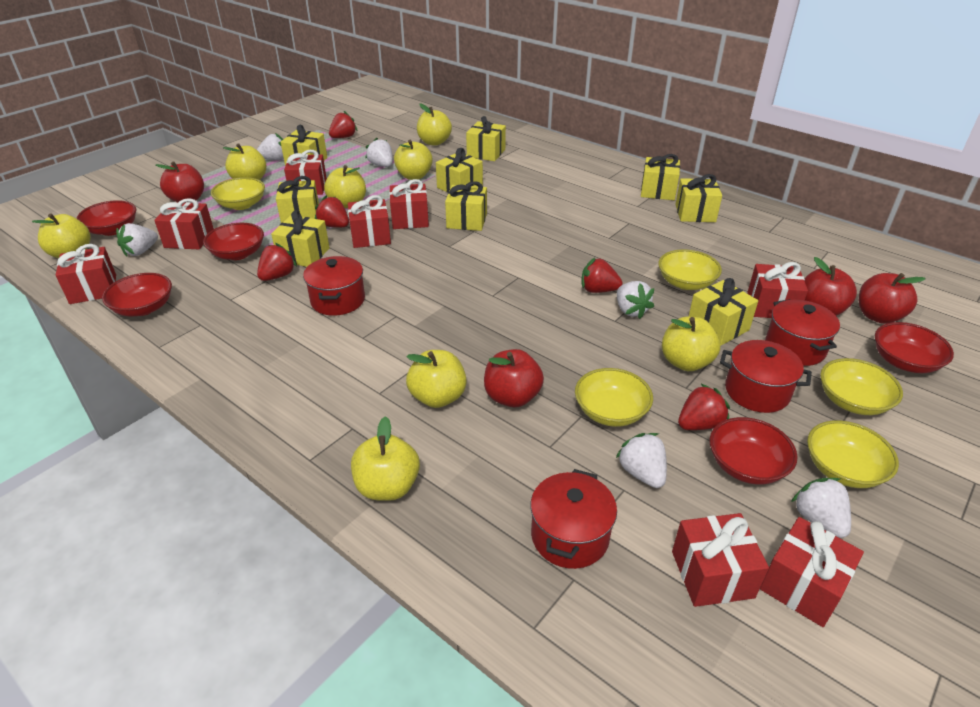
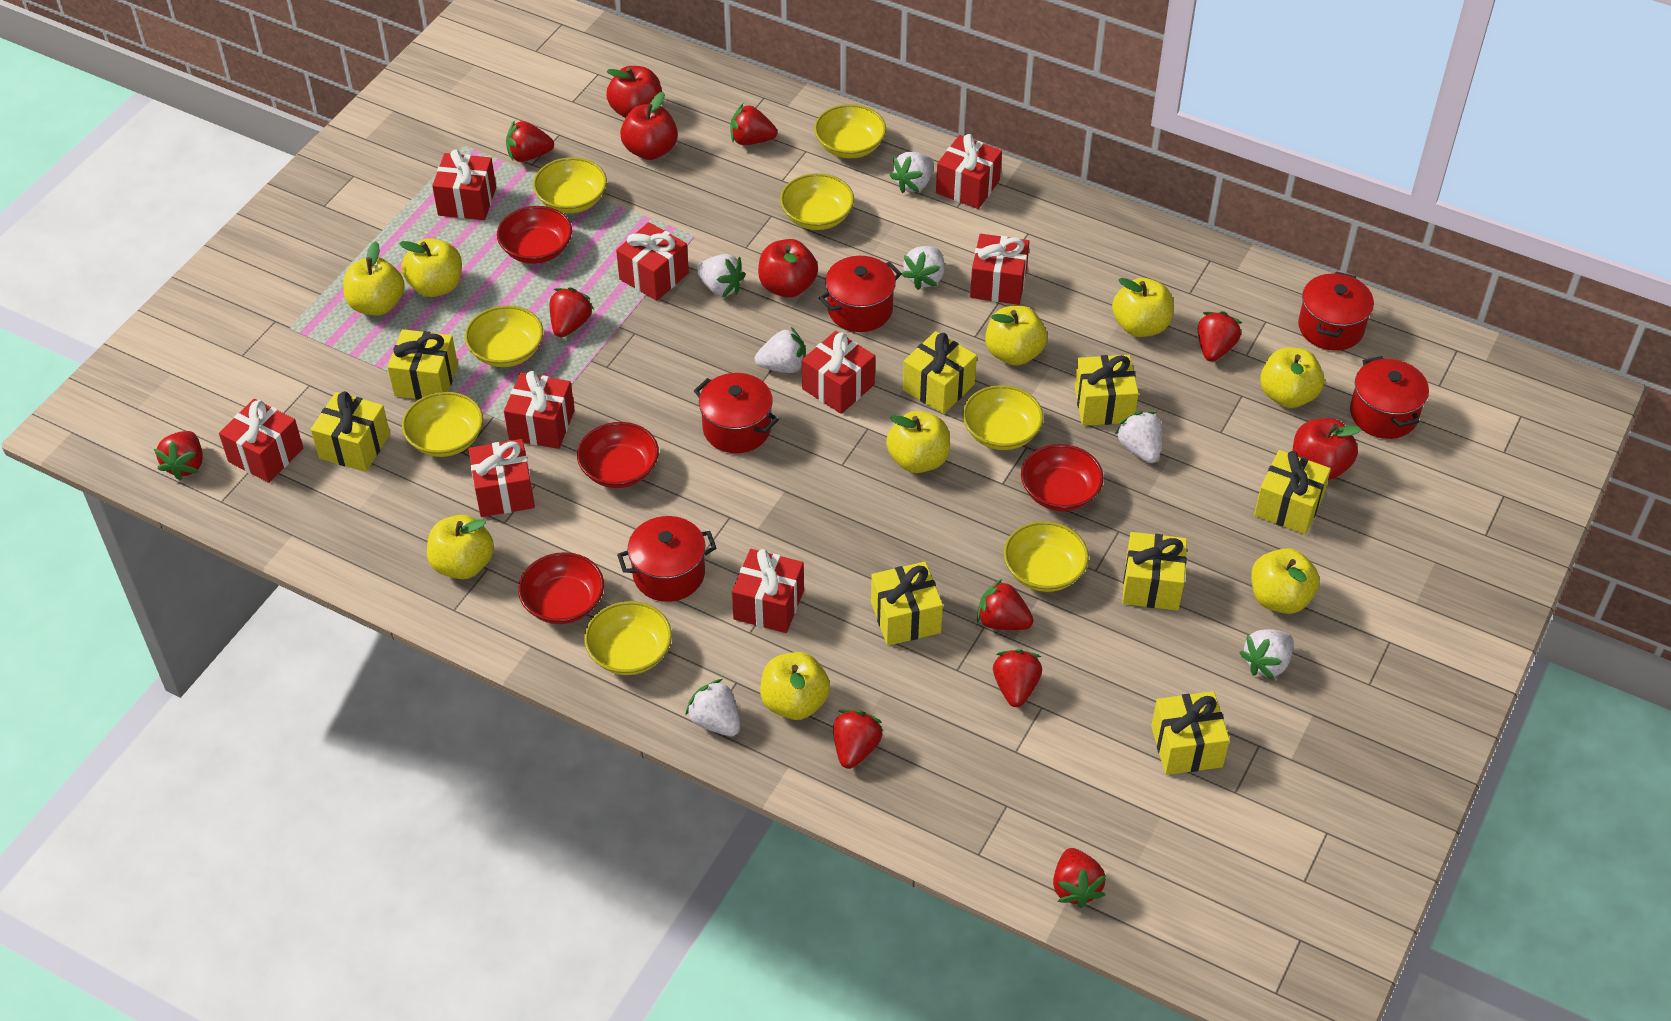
red bowl: 5 -> 4
red gift: 8 -> 9
red pot: 4 -> 5
red strawberry: 5 -> 9
white strawberry: 6 -> 7
yellow apple: 8 -> 9
yellow bowl: 5 -> 8
yellow gift: 9 -> 8

